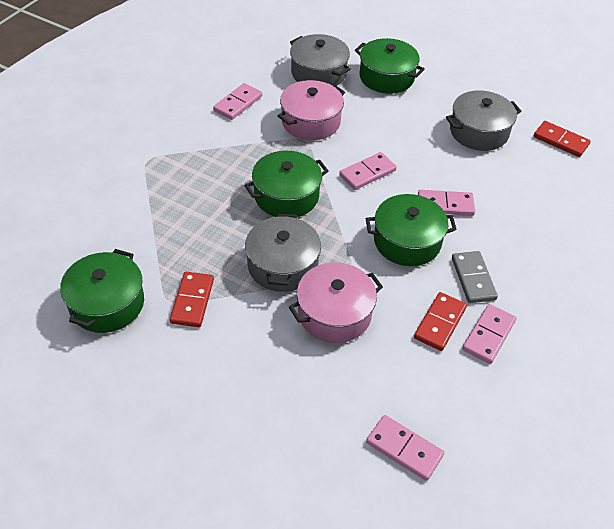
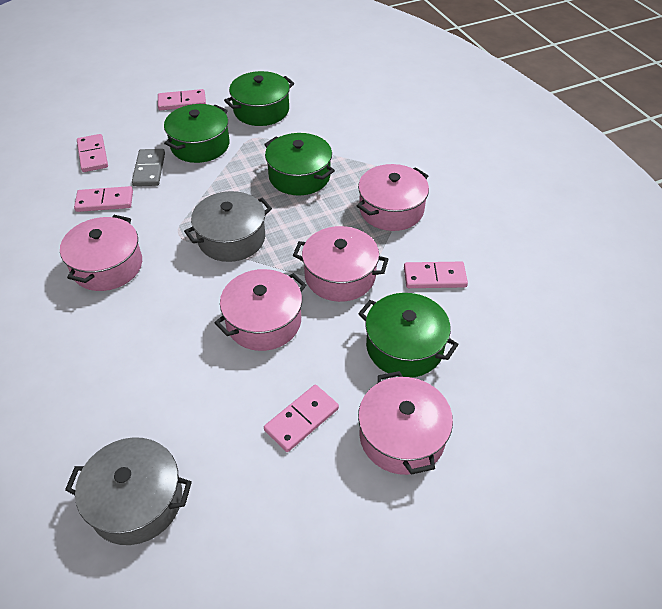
grey pot: 3 -> 2
pink pot: 2 -> 5
red domino: 3 -> 0

